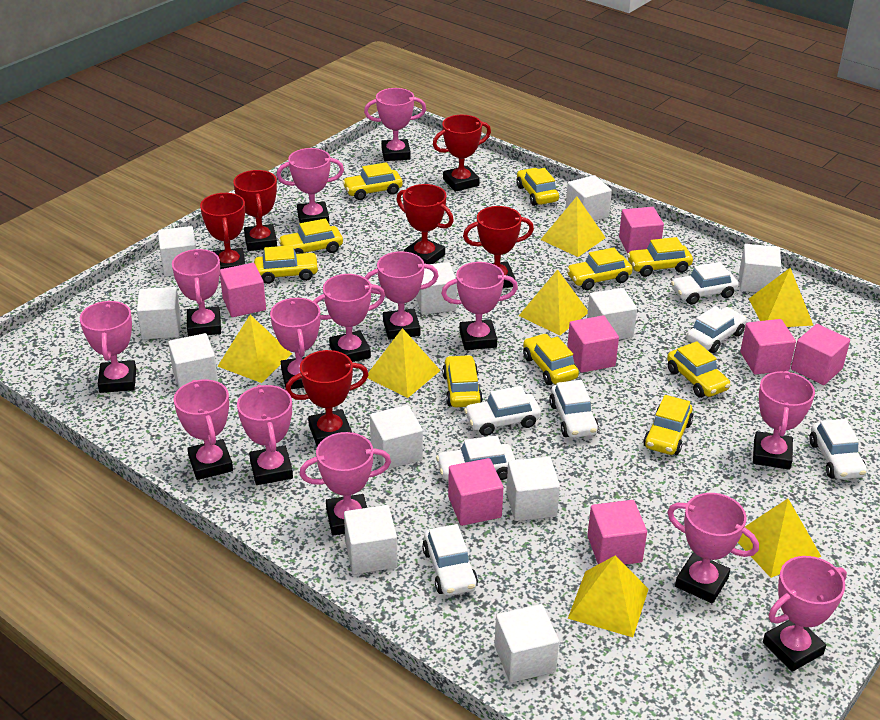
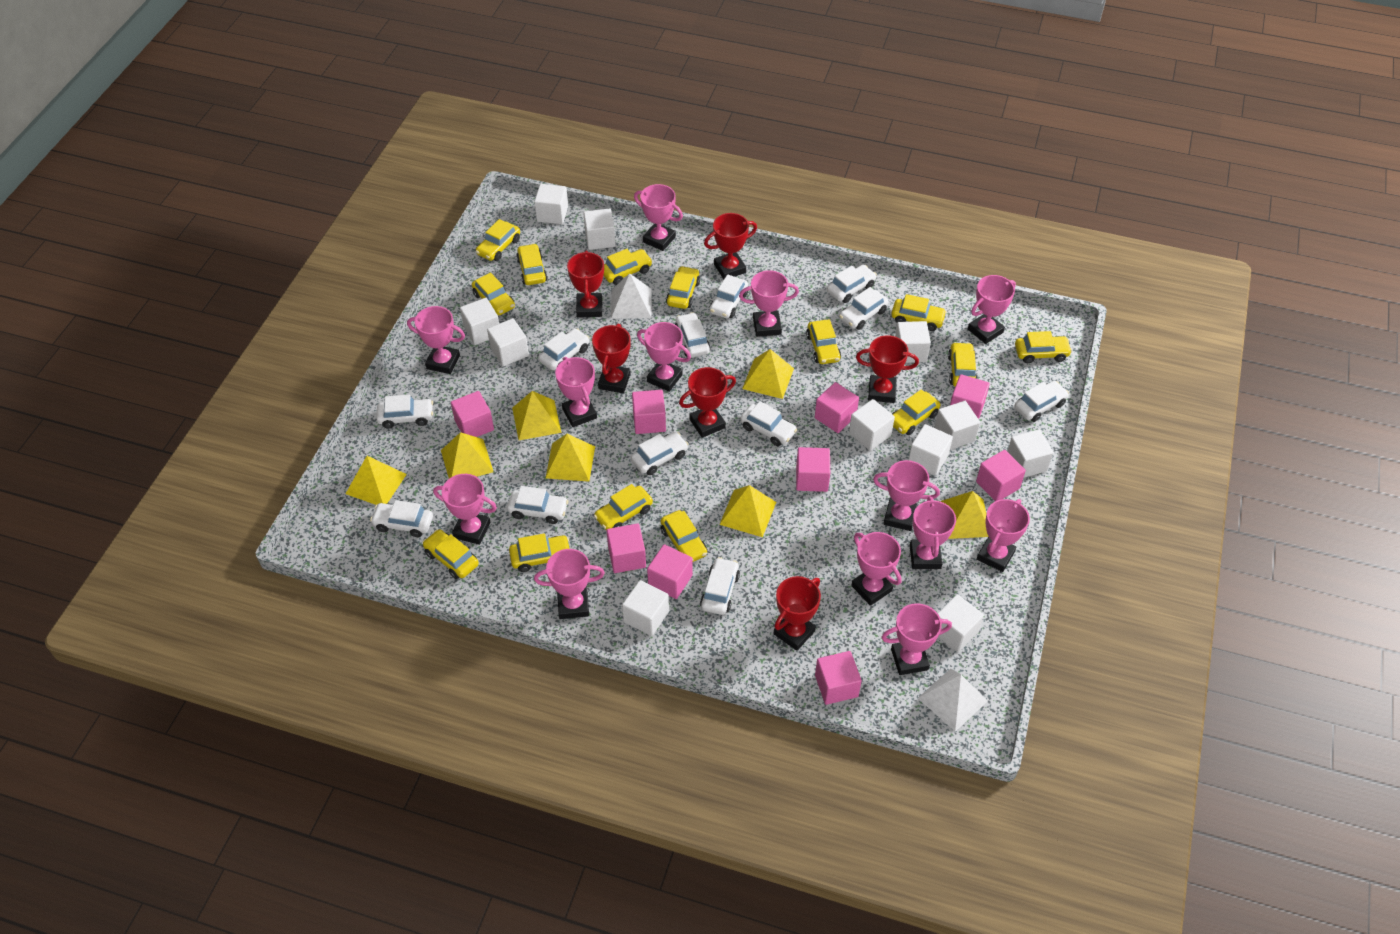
pink cube: 7 -> 9
pink trophy: 14 -> 13
white car: 7 -> 12
white pyramid: 0 -> 2
yellow car: 10 -> 14

